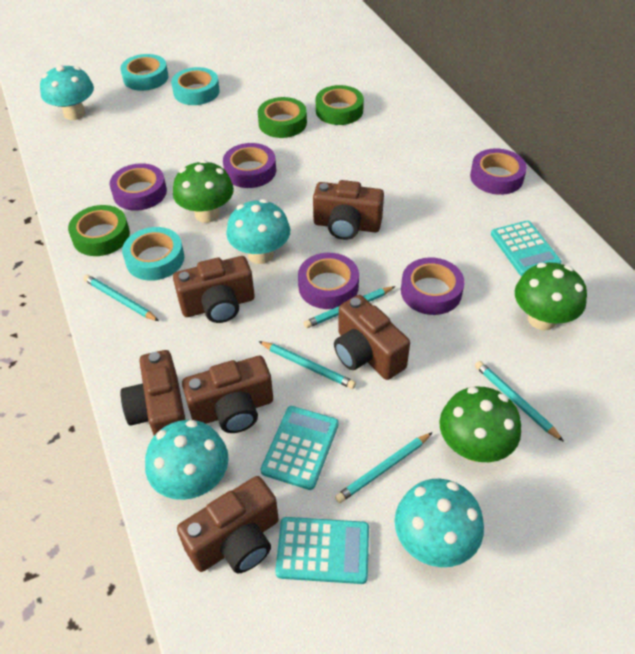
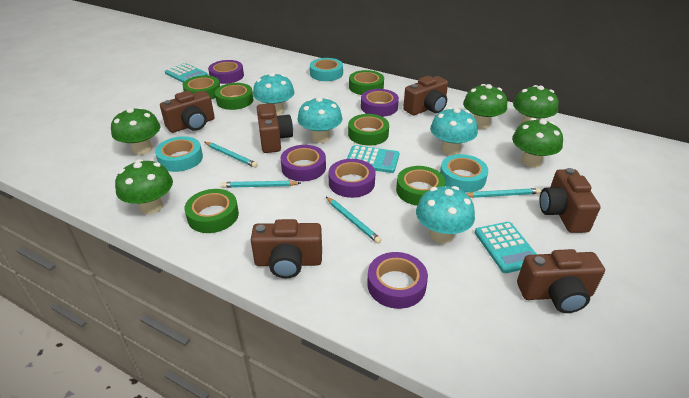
green mushroom: 3 -> 5
green tape: 3 -> 6
turquoise pencil: 5 -> 4

